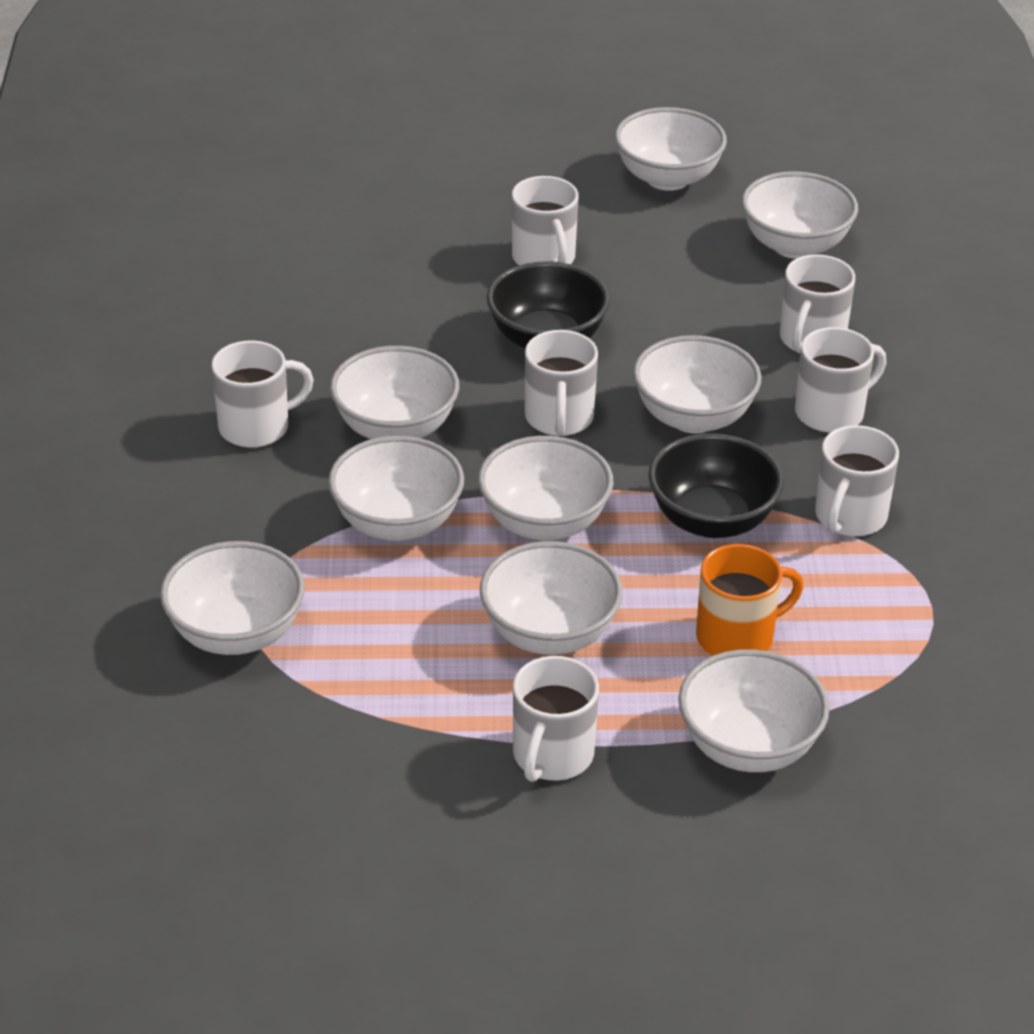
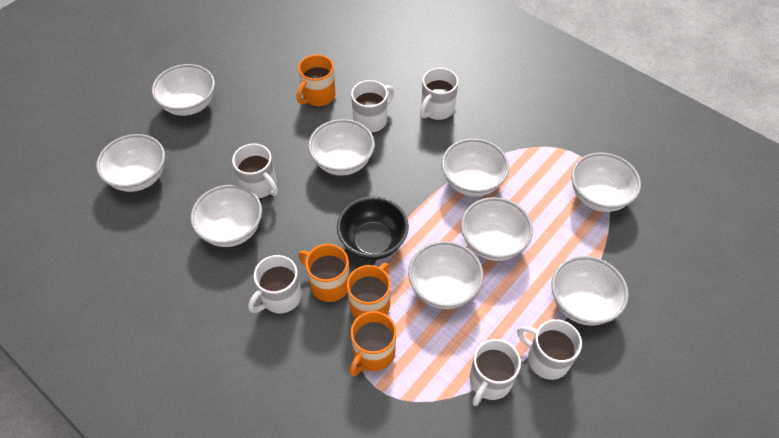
black bowl: 2 -> 1
orange mug: 1 -> 4
white mug: 7 -> 6

